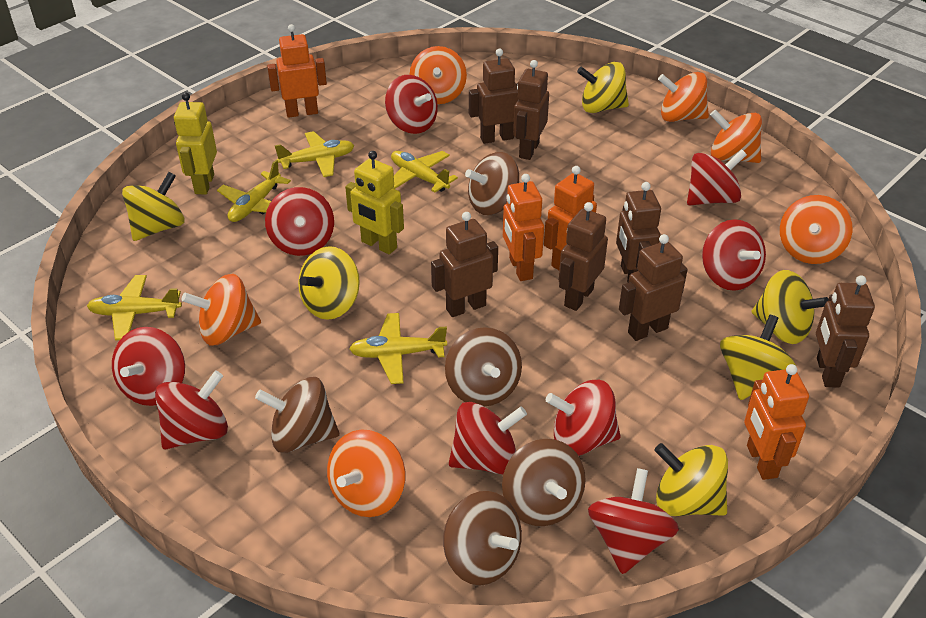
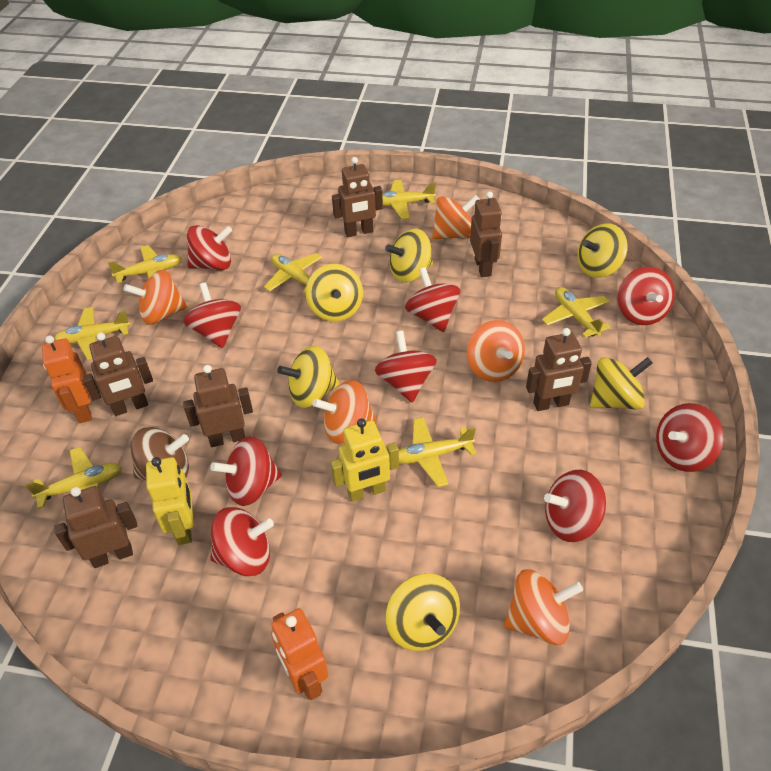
brown robot: 7 -> 6
brown spinning top: 5 -> 1
orange robot: 4 -> 2
orange spinning top: 6 -> 5
yellow plane: 5 -> 7

